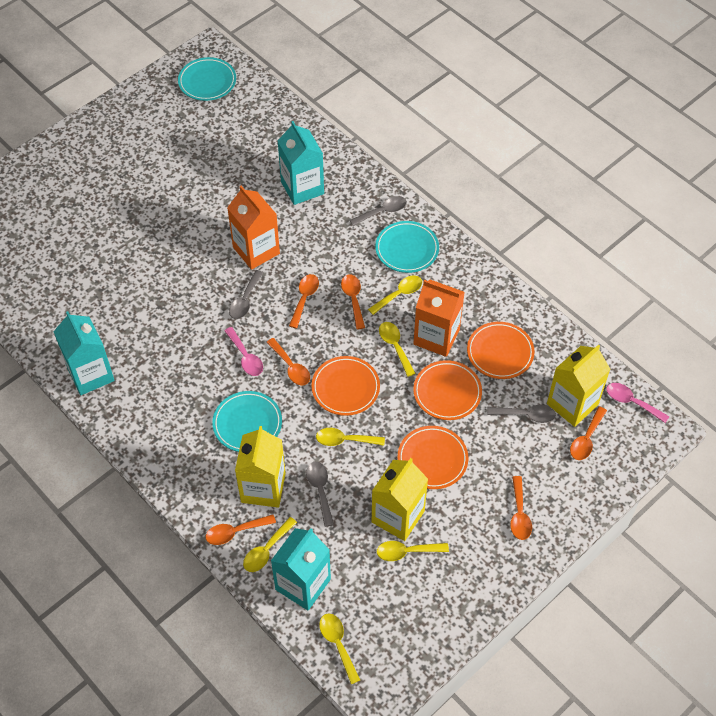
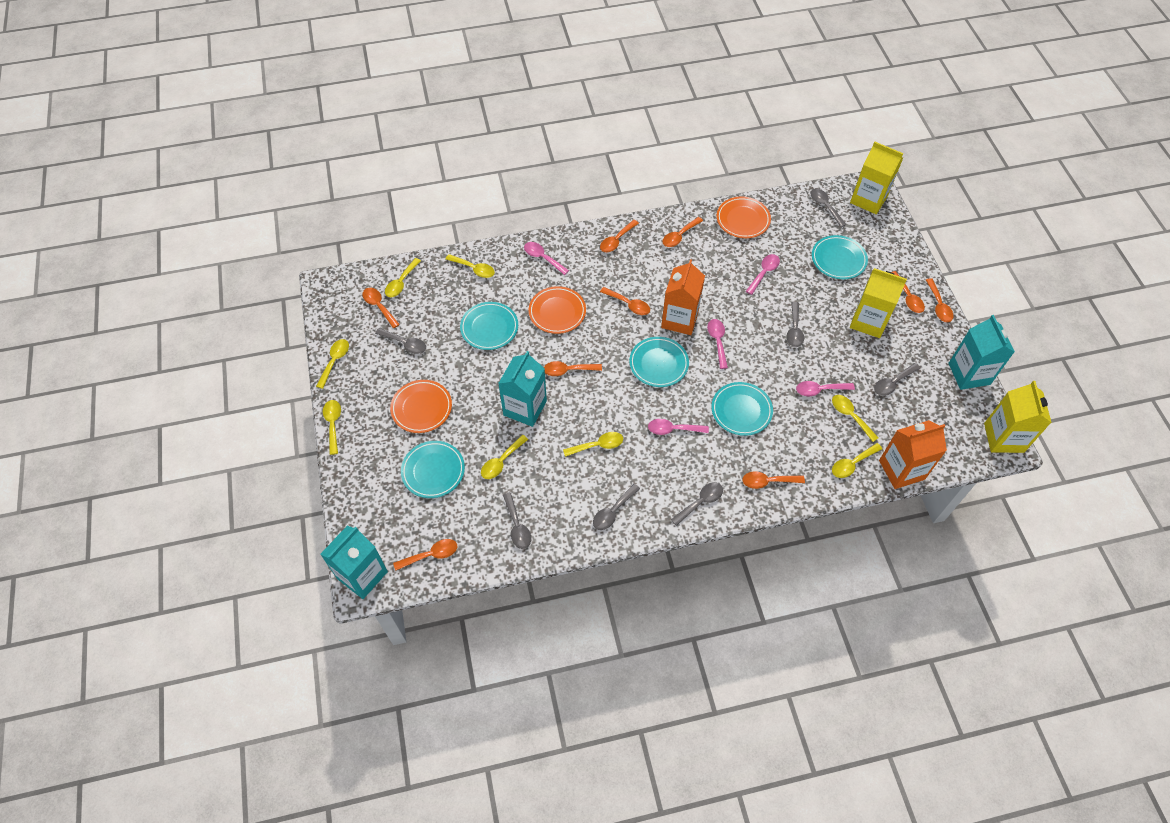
grey spoon: 4 -> 7
orange plate: 4 -> 3
orange spoon: 6 -> 9
pink spoon: 2 -> 5
turquoise plate: 3 -> 5
yellow spoon: 6 -> 8

